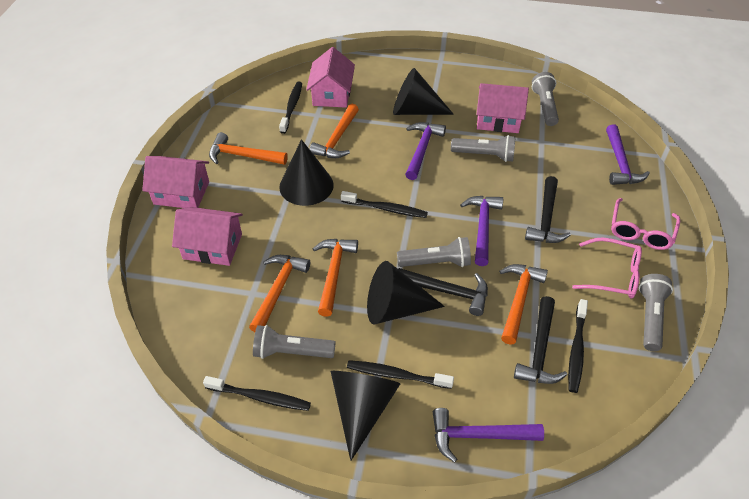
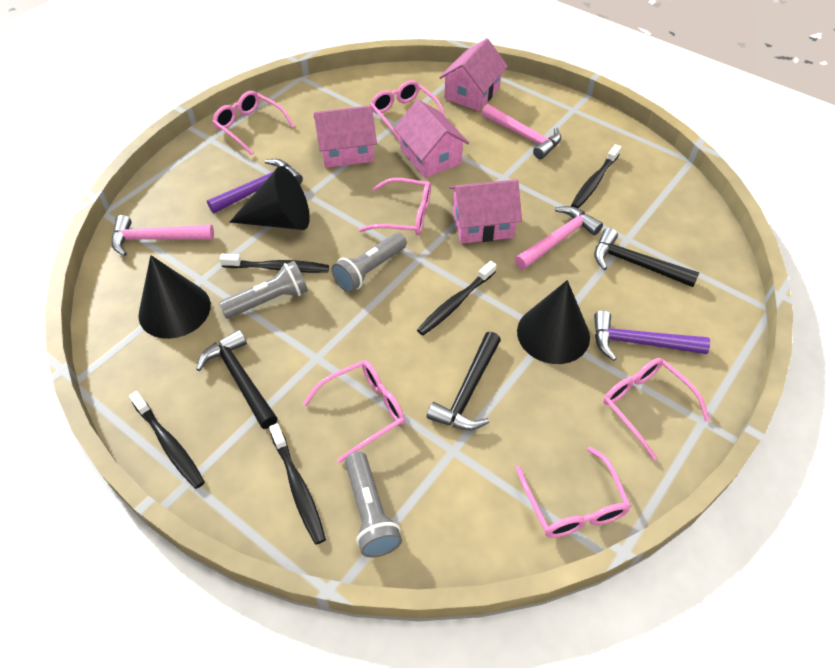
black cone: 4 -> 3
grey flashlight: 5 -> 3
orange hammer: 5 -> 0
pink glasses: 2 -> 6
pink hammer: 0 -> 3
purple hammer: 4 -> 2

